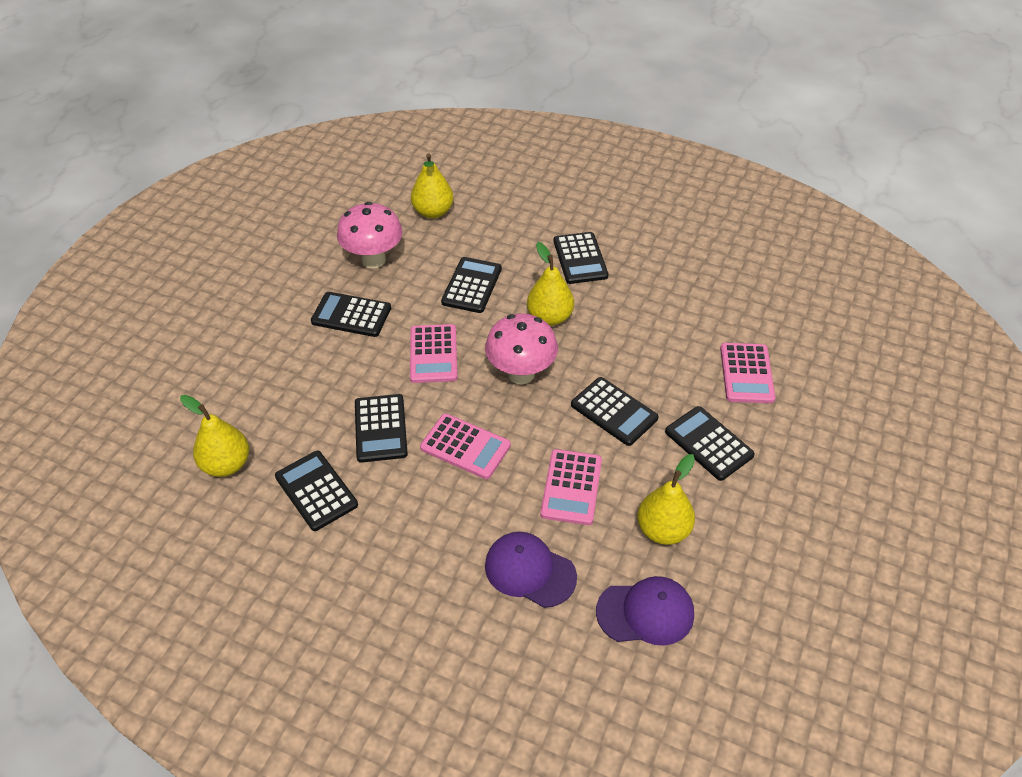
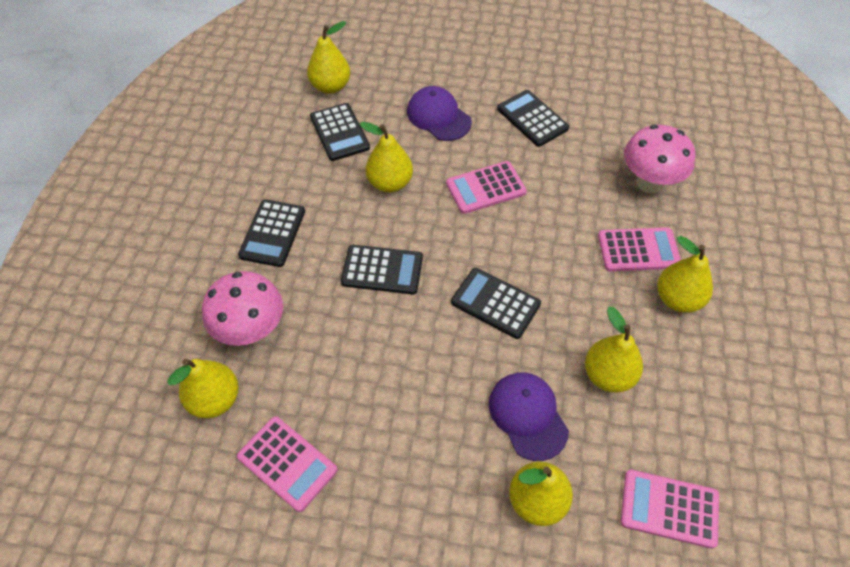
black calculator: 7 -> 5
yellow pear: 4 -> 6

